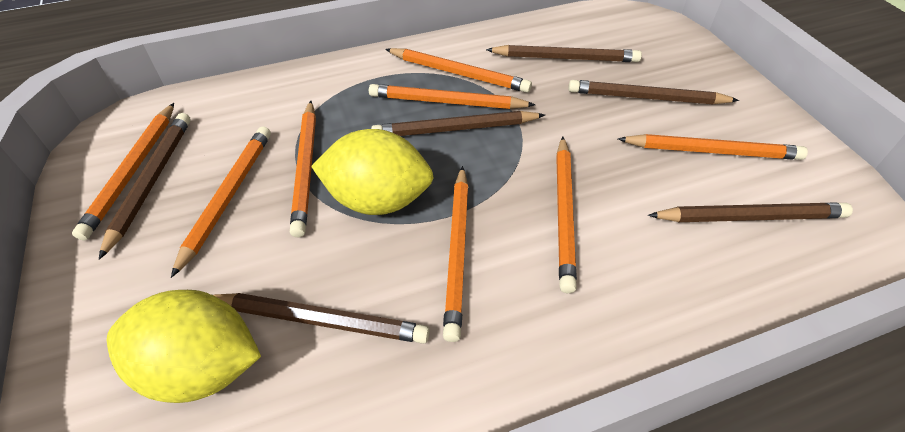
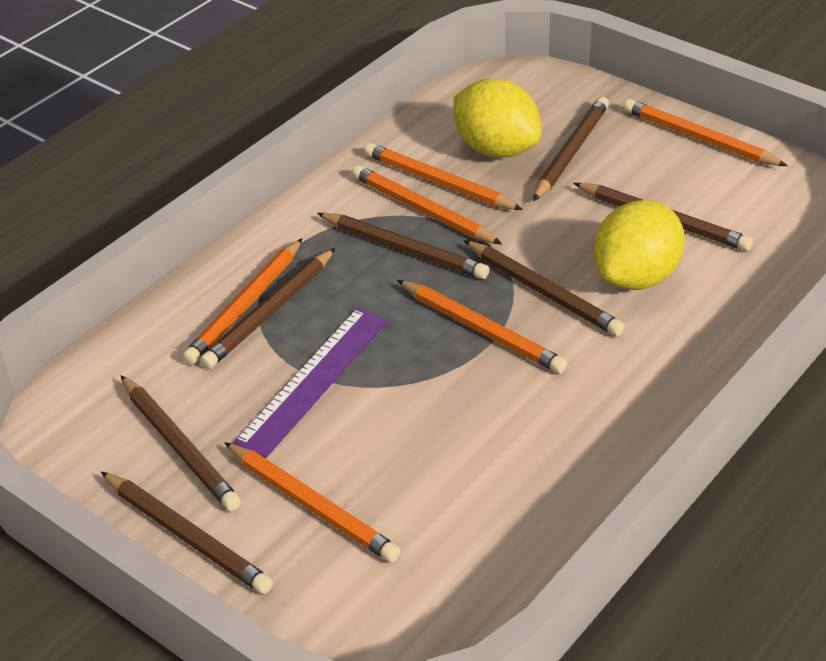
brown pencil: 6 -> 7
orange pencil: 8 -> 6
purple ruler: 0 -> 1

